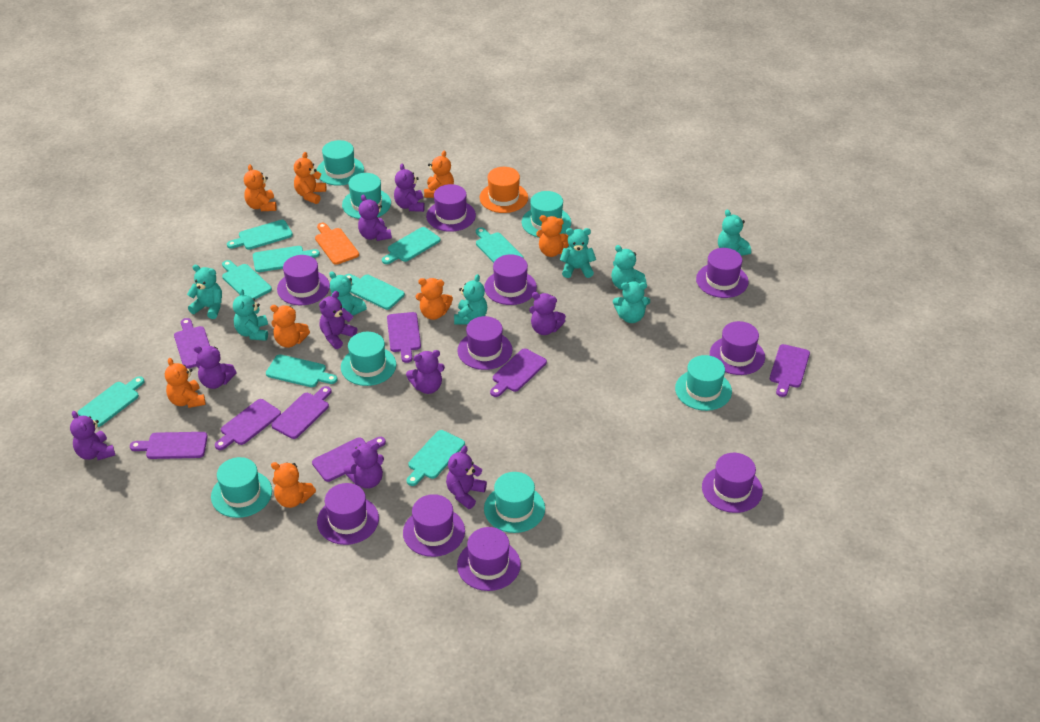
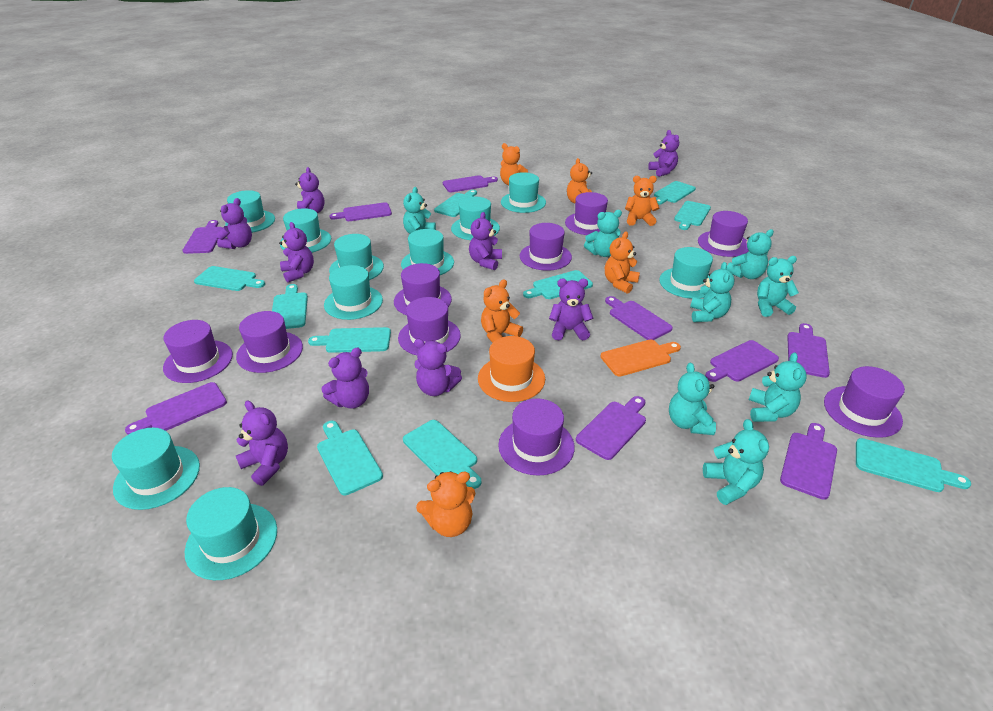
orange teddy bear: 8 -> 6
purple cutting board: 8 -> 9
purple hat: 10 -> 9
turquoise cutting board: 9 -> 10
turquoise hat: 7 -> 10

